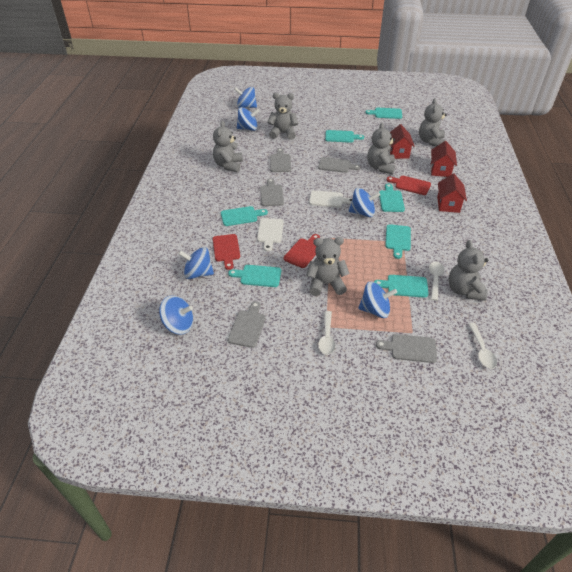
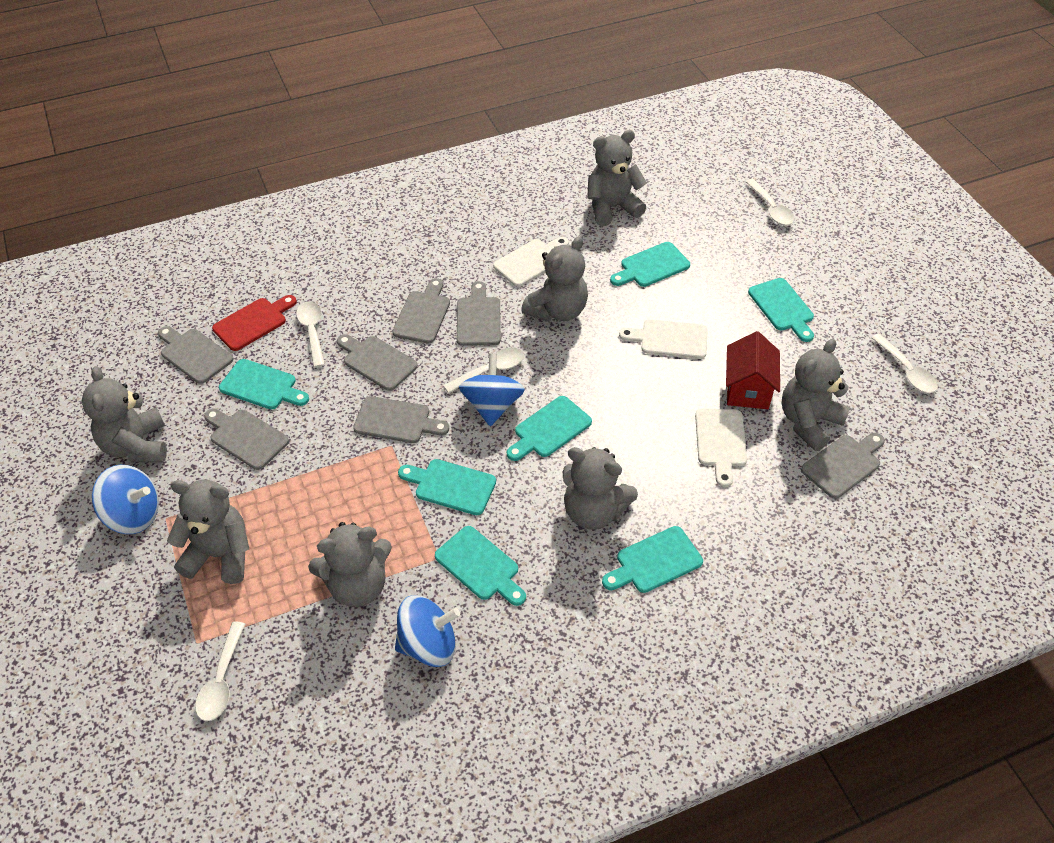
blue spinning top: 6 -> 3
grey cutting board: 5 -> 7
grey teddy bear: 6 -> 7
red cutting board: 3 -> 1
red house: 3 -> 1
white cutting board: 2 -> 3
white spoon: 3 -> 5

